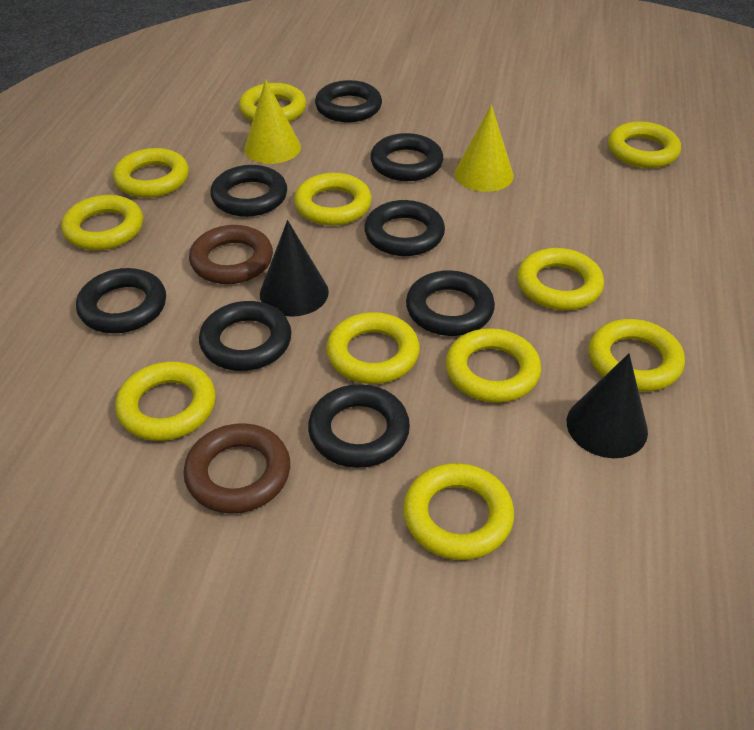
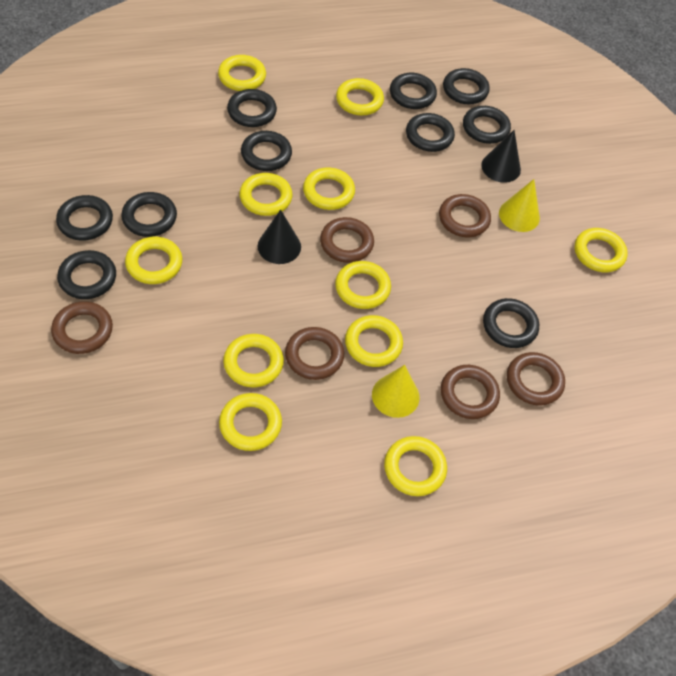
black ring: 8 -> 10
brown ring: 2 -> 6

